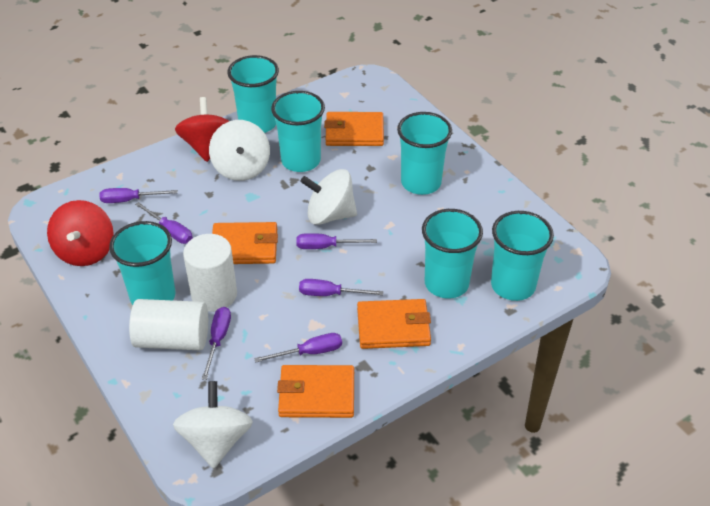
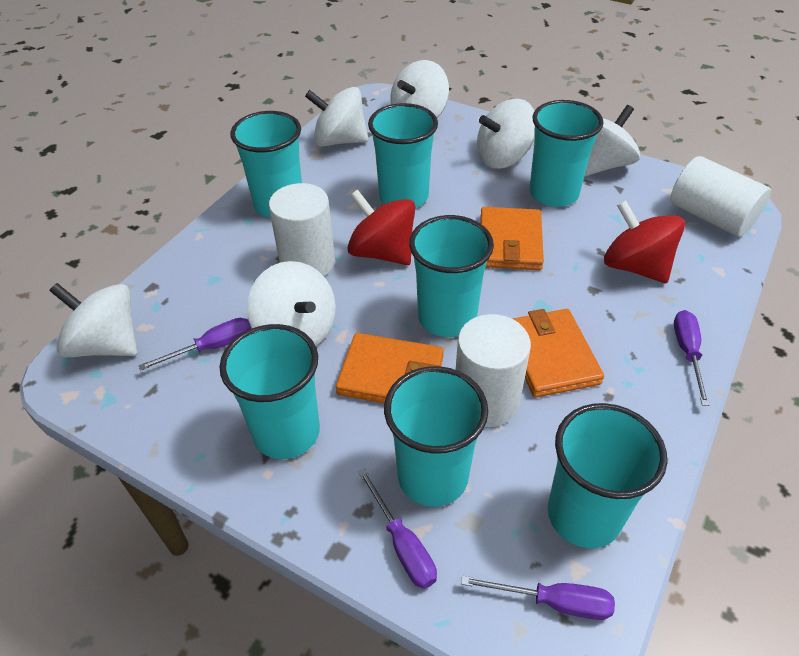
orange wallet: 4 -> 3
purple screwdriver: 6 -> 4
turquoise cup: 6 -> 7
white cylinder: 2 -> 3
white spinning top: 3 -> 6

